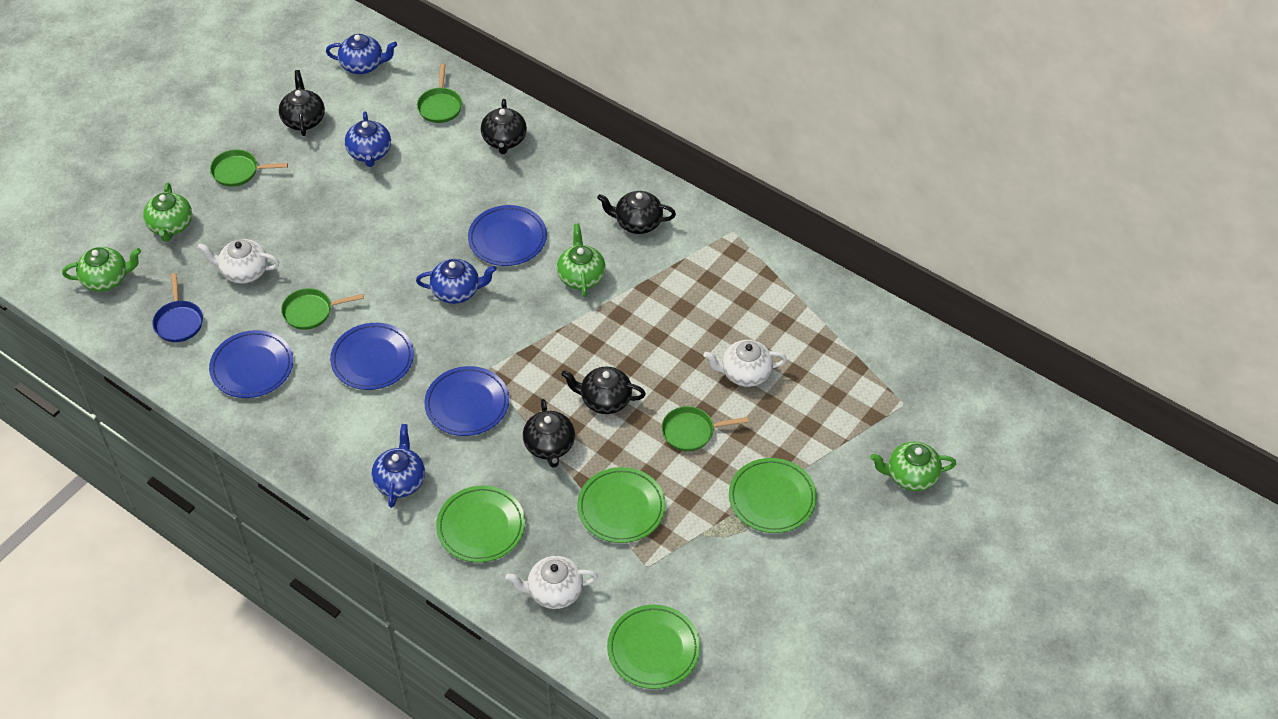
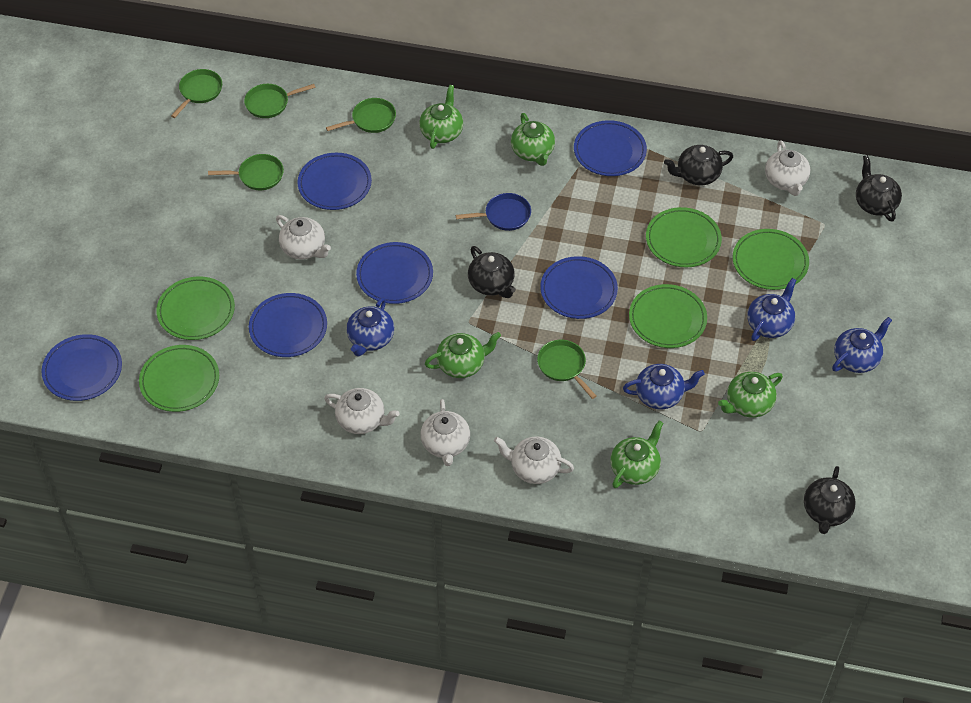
black teapot: 5 -> 4
blue plate: 4 -> 6
green pan: 4 -> 5
green plate: 4 -> 5
green teapot: 4 -> 5
white teapot: 3 -> 5

